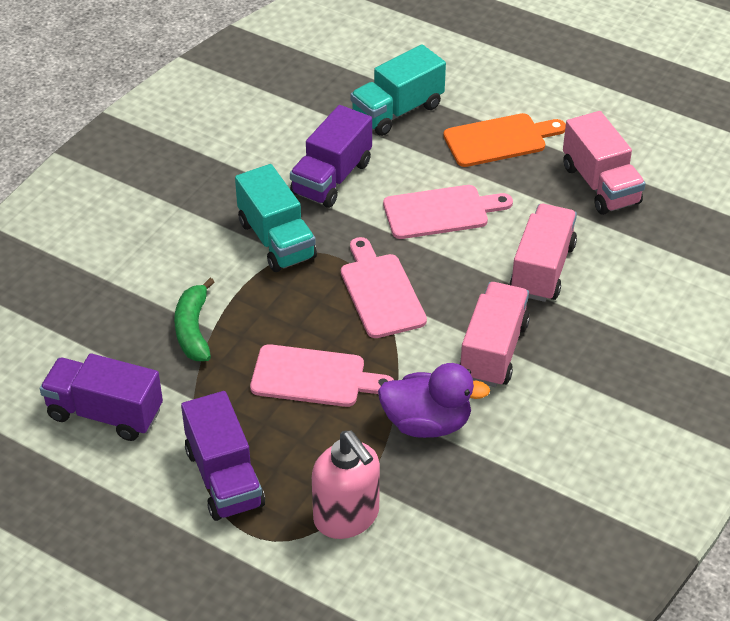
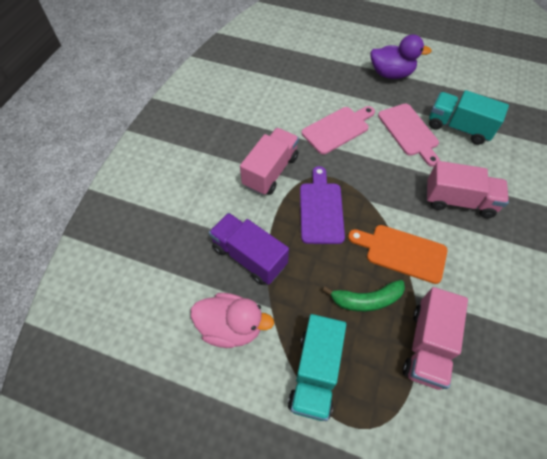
pink cutting board: 3 -> 2
pink duck: 0 -> 1
pink soap dispenser: 1 -> 0
purple cutting board: 0 -> 1
purple truck: 3 -> 1

